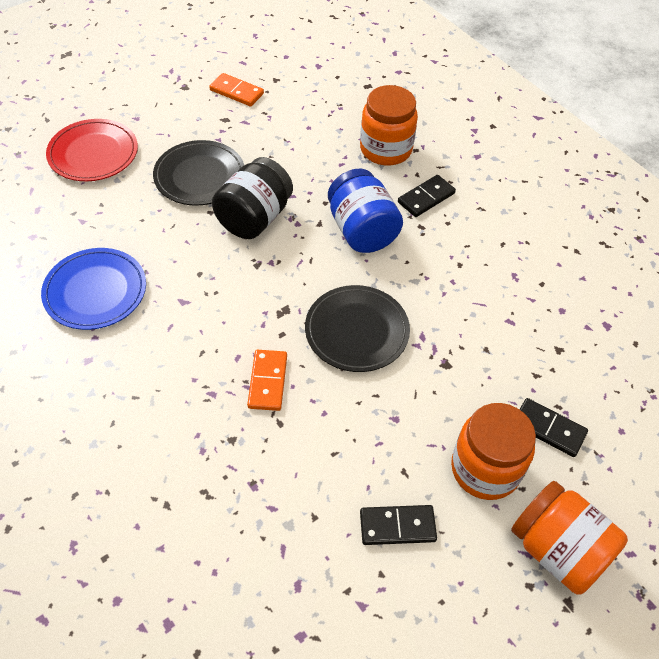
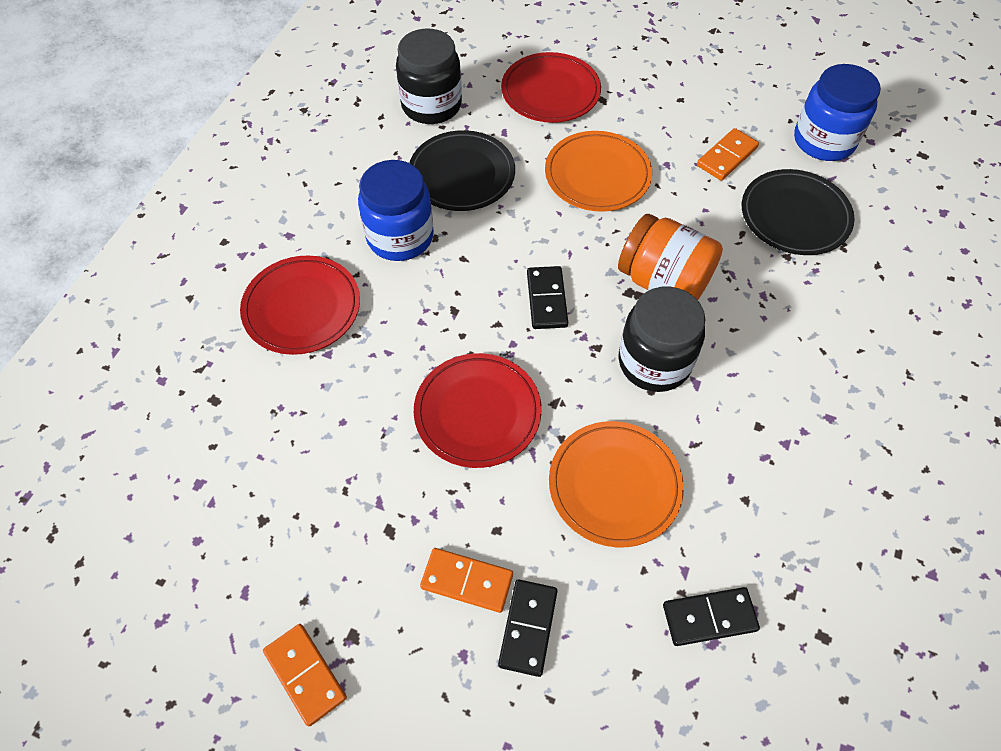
black jar: 1 -> 2
blue jar: 1 -> 2
blue plate: 1 -> 0
orange domino: 2 -> 3
orange jar: 3 -> 1
orange plate: 0 -> 2
red plate: 1 -> 3

